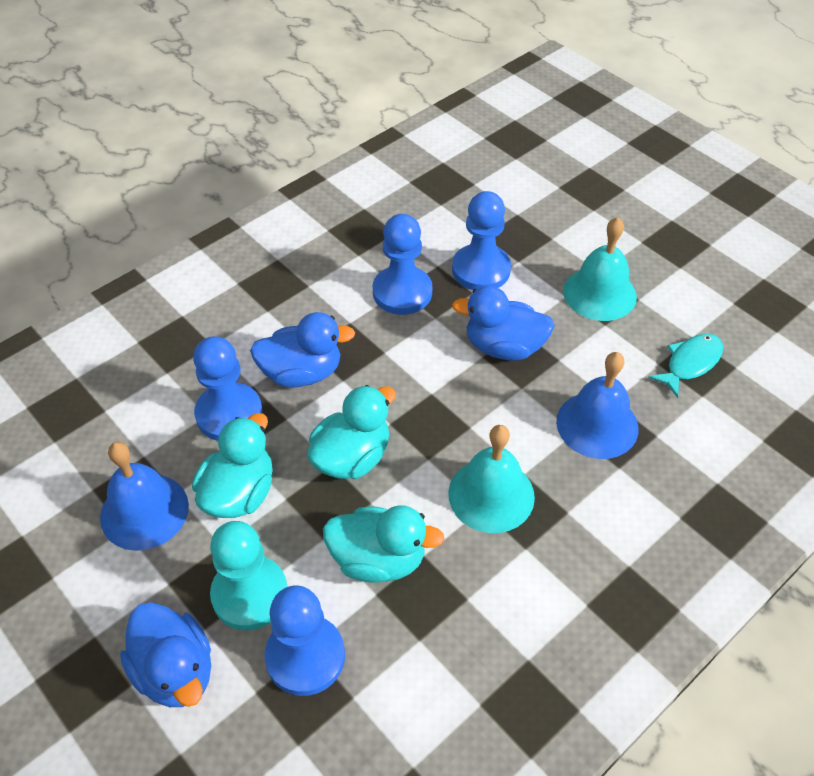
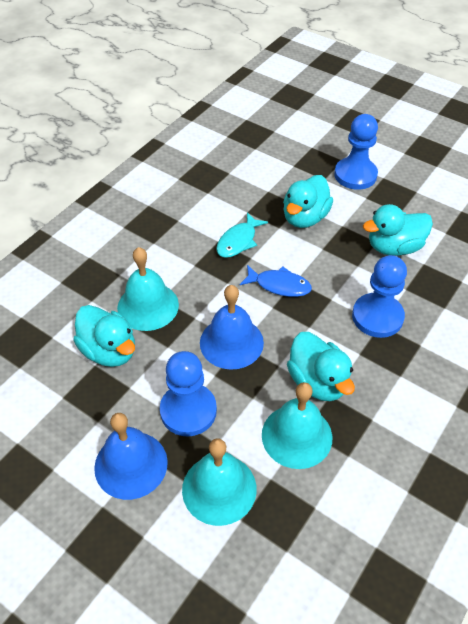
blue duck: 3 -> 0
blue fish: 0 -> 1
blue pawn: 4 -> 3
turquoise bell: 2 -> 3
turquoise duck: 3 -> 4
turquoise pawn: 1 -> 0

